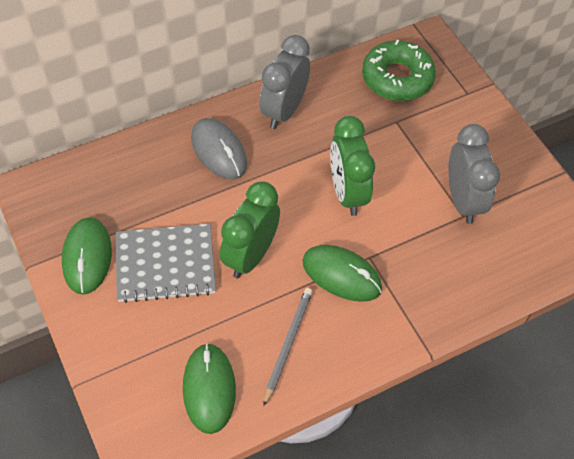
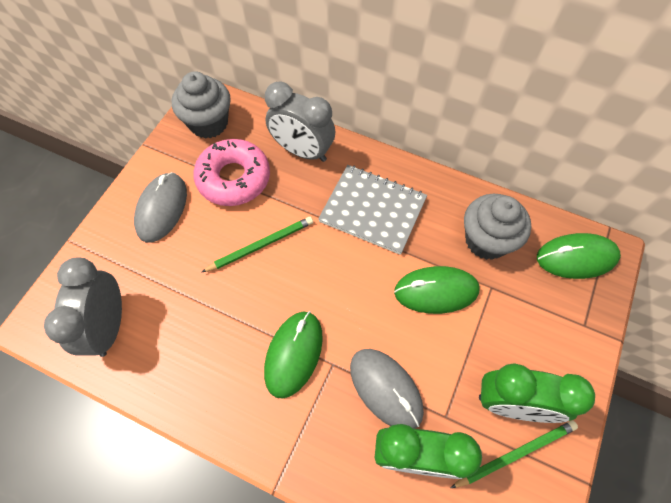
green donut: 1 -> 0
green pencil: 0 -> 2
grey cupcake: 0 -> 2
grey mouse: 1 -> 2
grey pencil: 1 -> 0
pink donut: 0 -> 1

